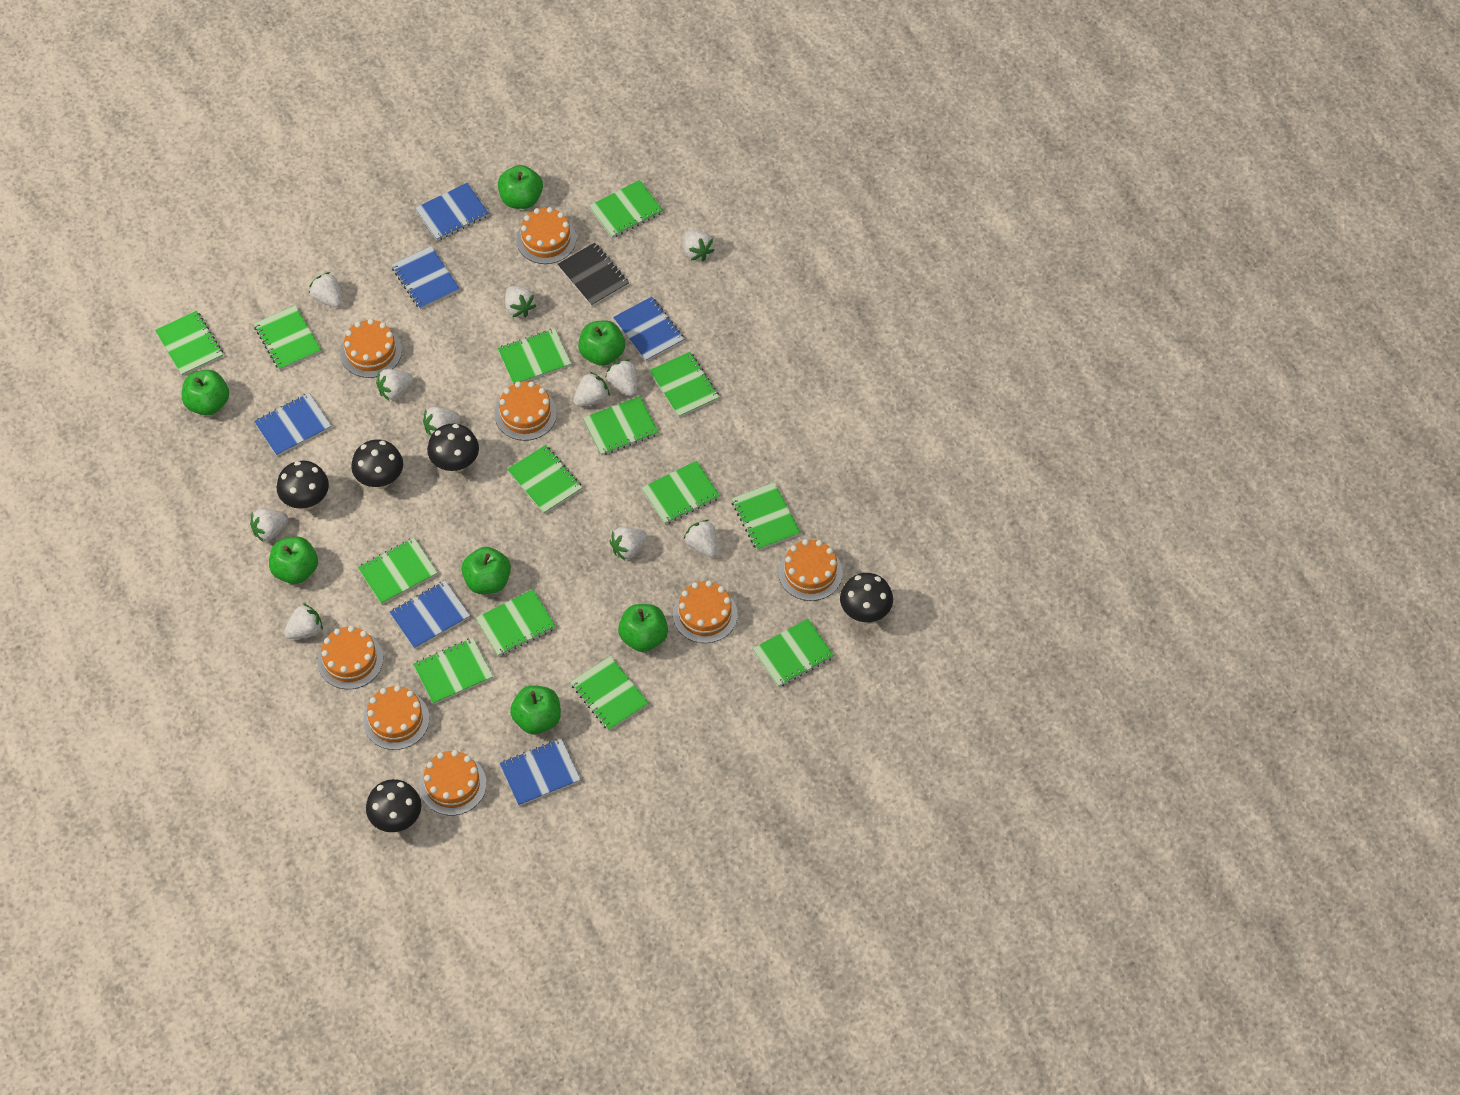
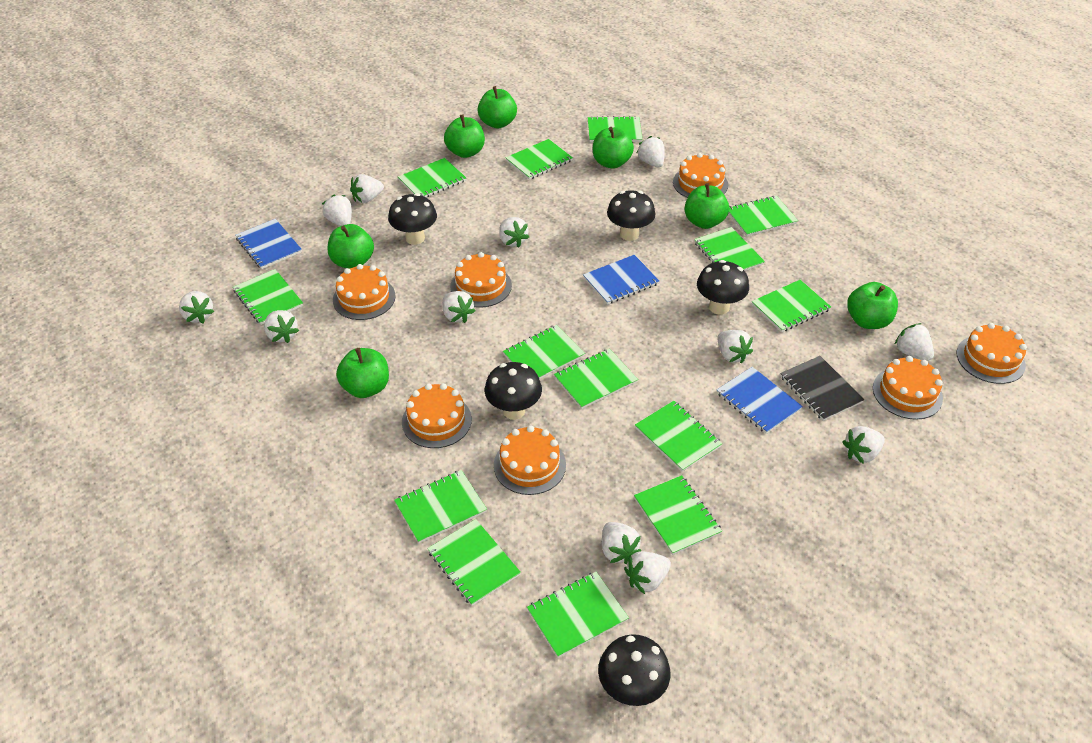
blue notebook: 6 -> 3
orange cake: 8 -> 7
white strawberry: 11 -> 12

